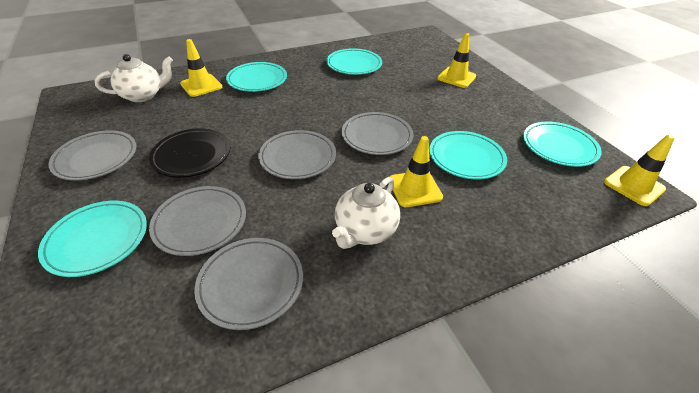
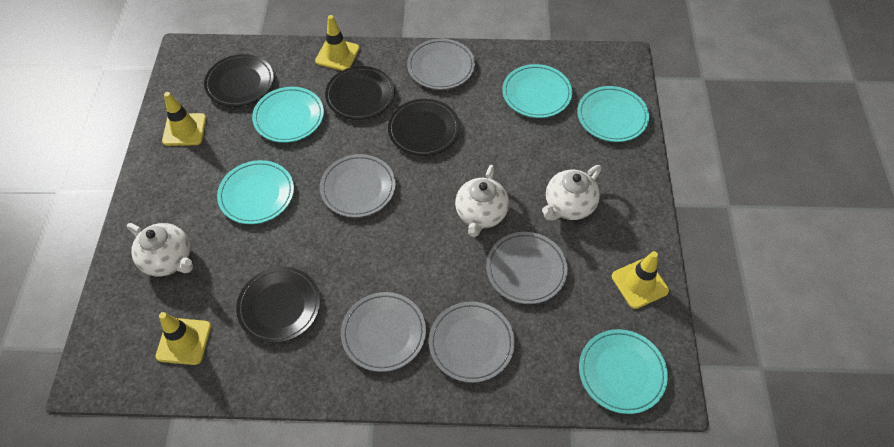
black plate: 1 -> 4
white teapot: 2 -> 3

